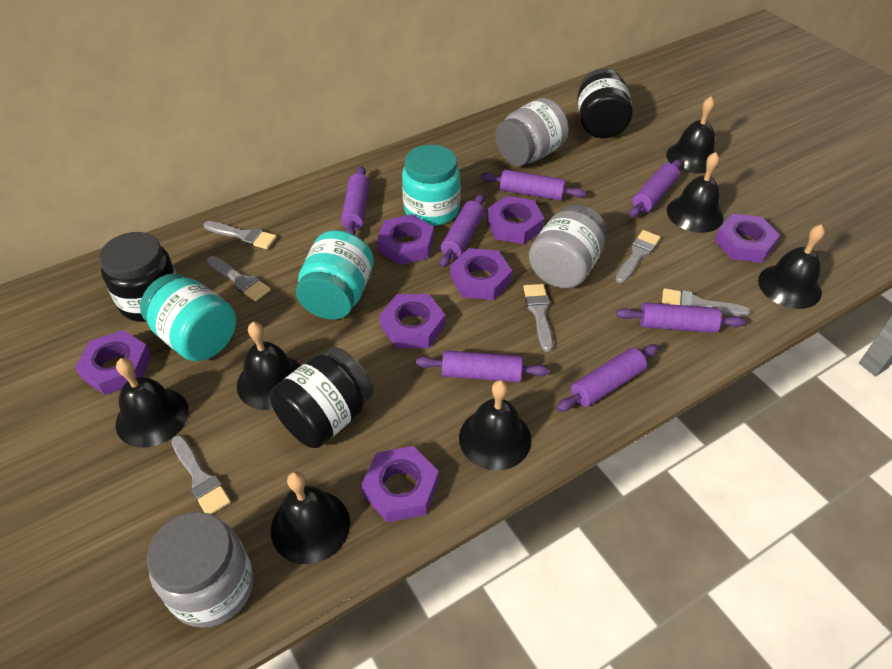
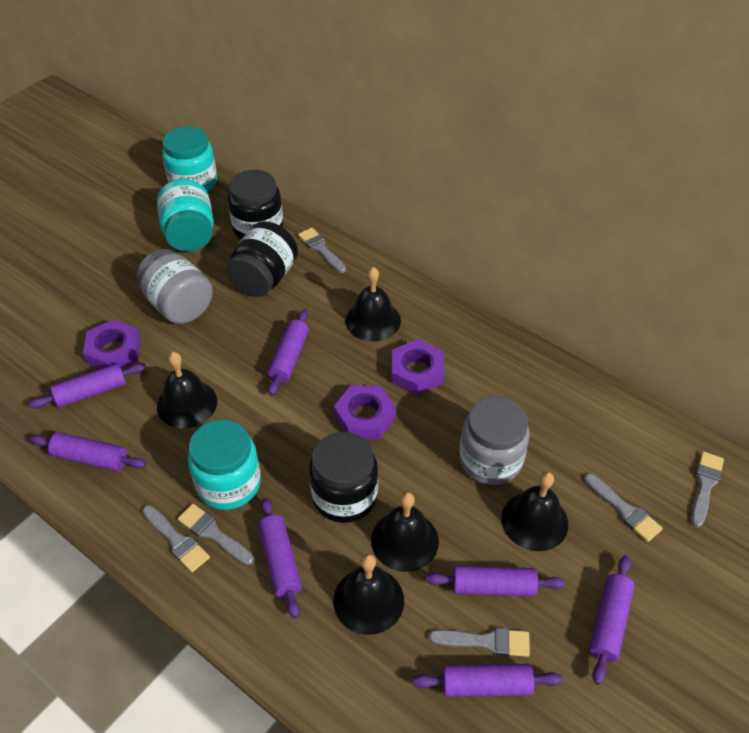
black bell: 7 -> 5
grey jar: 3 -> 2
purple nut: 7 -> 3

